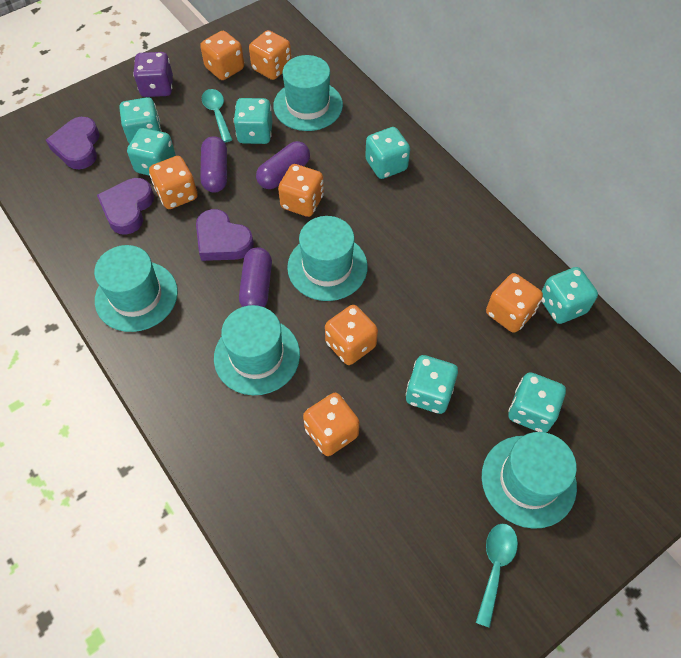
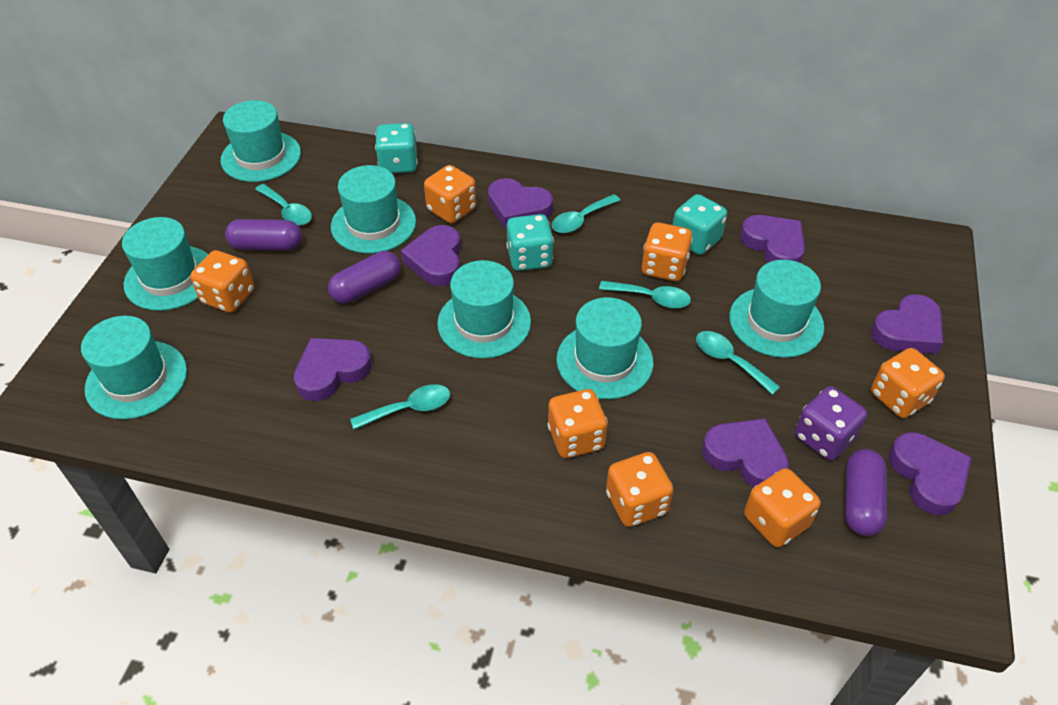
purple heart: 3 -> 7
turquoise dice: 7 -> 3
turquoise hat: 5 -> 7
turquoise spoon: 2 -> 5

